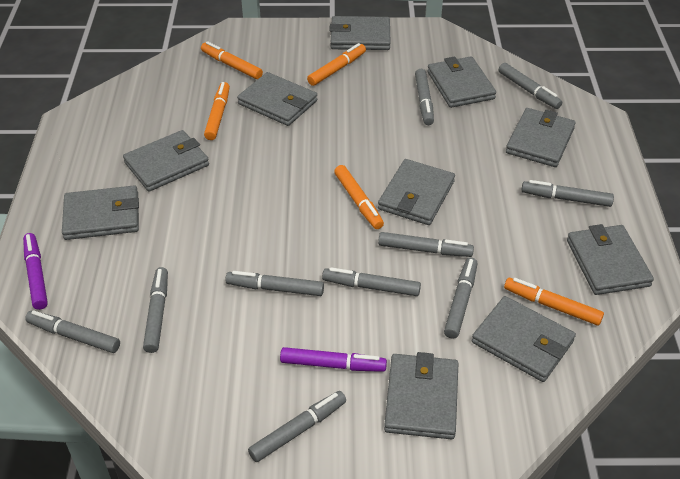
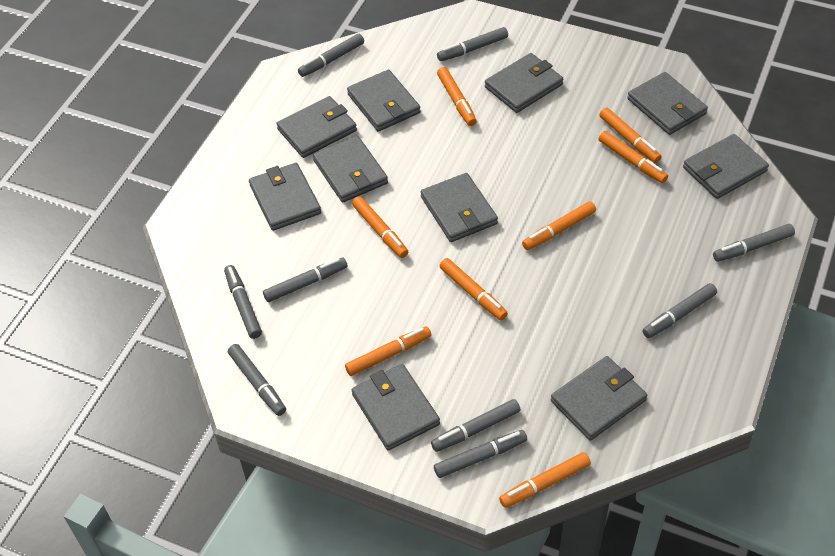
grey marker: 10 -> 9
orange marker: 5 -> 8
purple marker: 2 -> 0

